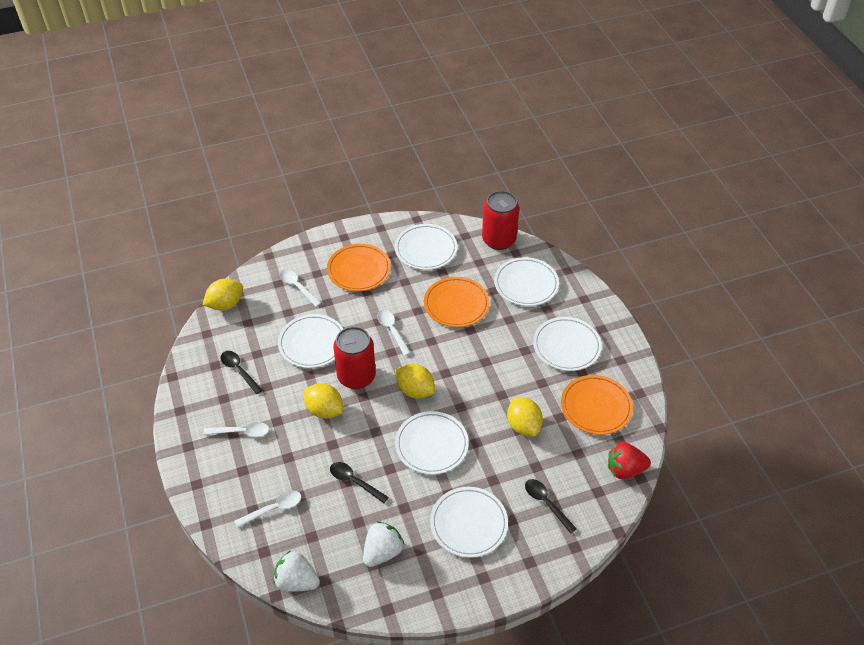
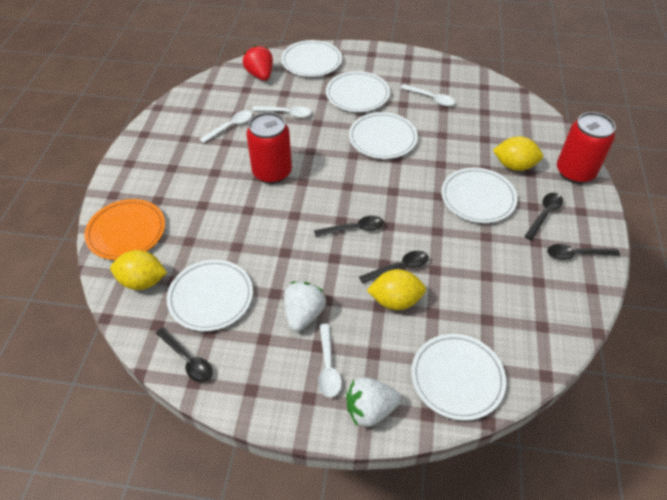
black spoon: 3 -> 5
orange plate: 3 -> 1
yellow lemon: 4 -> 3

